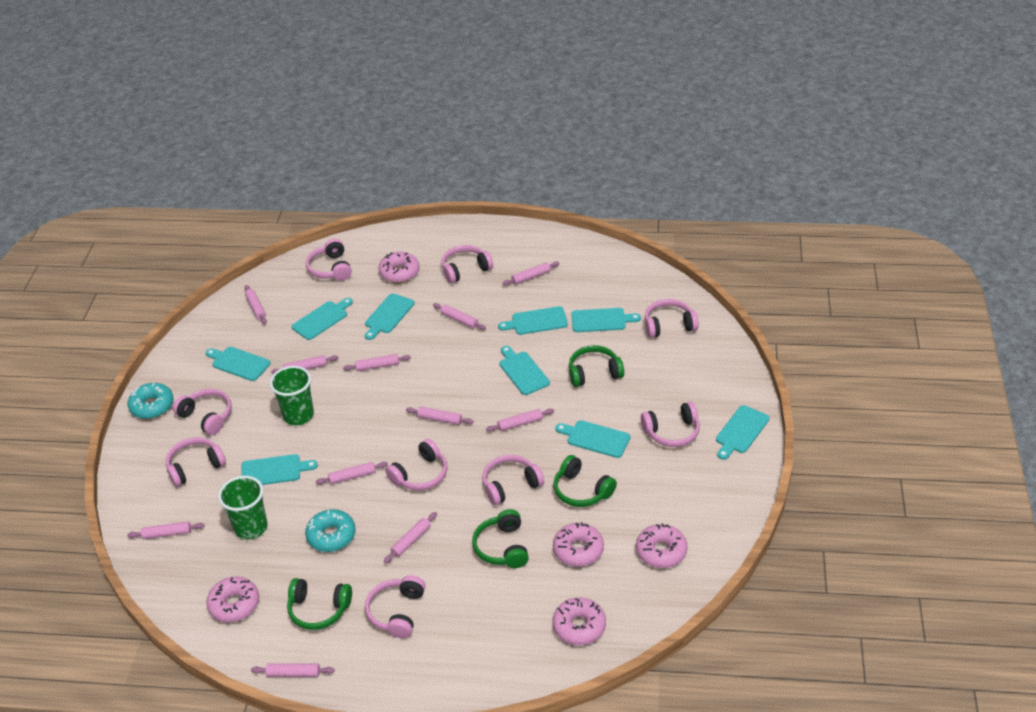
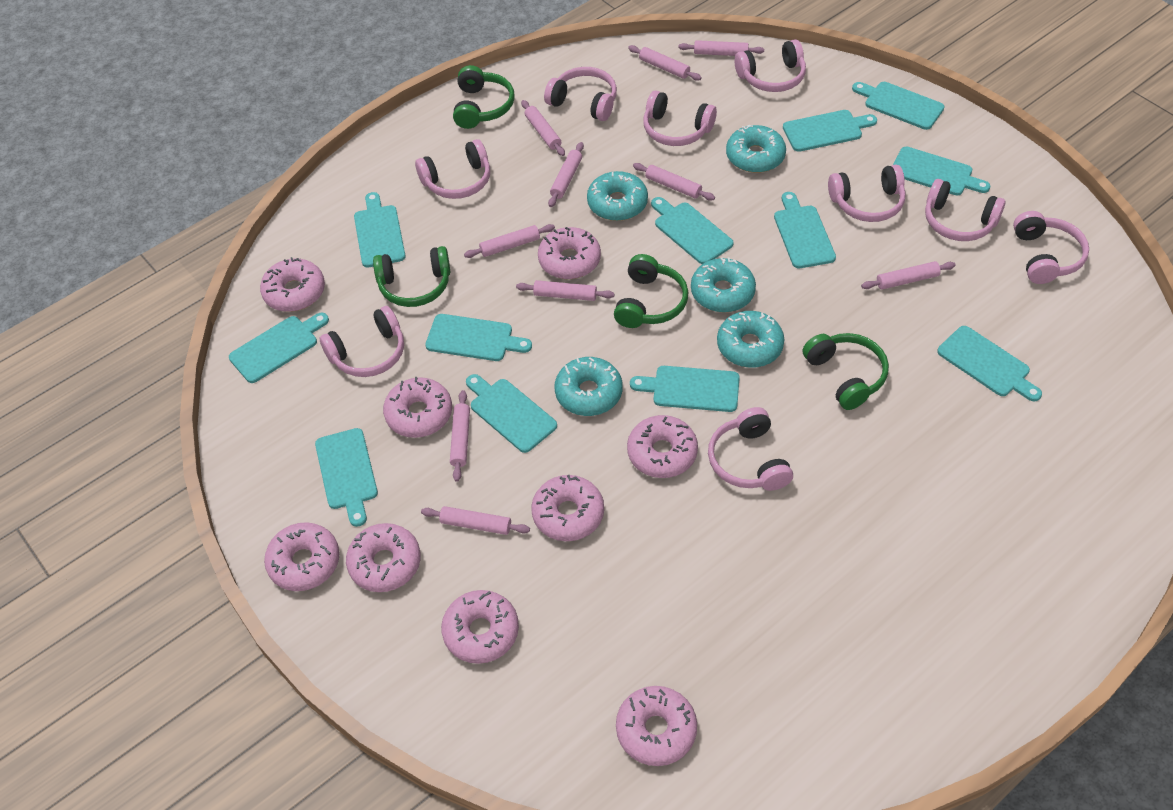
green cup: 2 -> 0
pink donut: 5 -> 9
pink rolling pin: 11 -> 10
turquoise cutting board: 9 -> 12
turquoise donut: 2 -> 5

